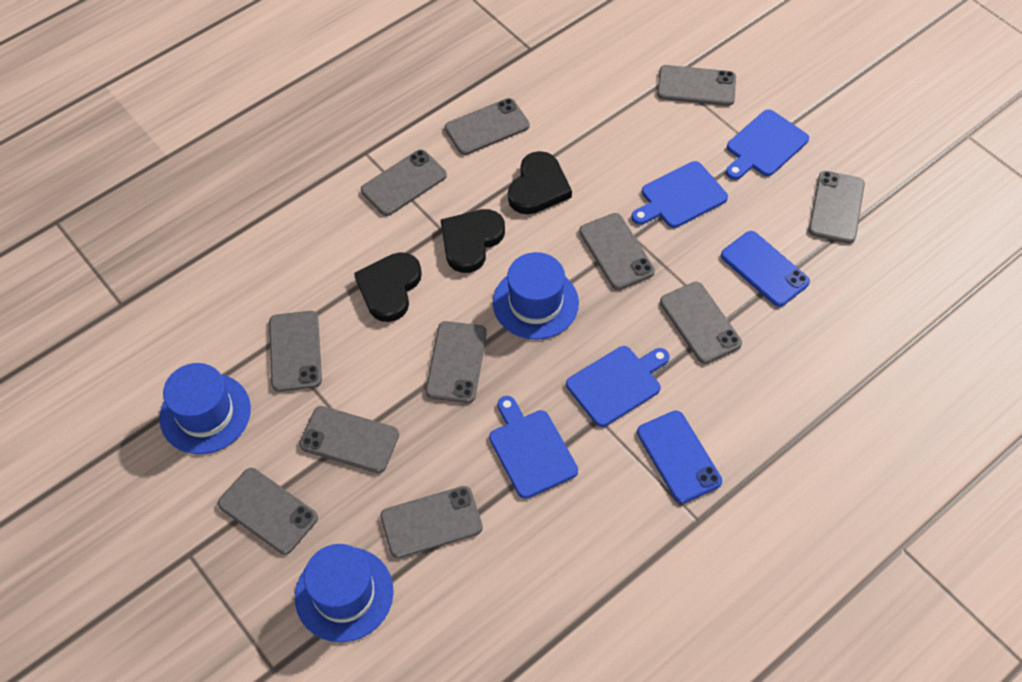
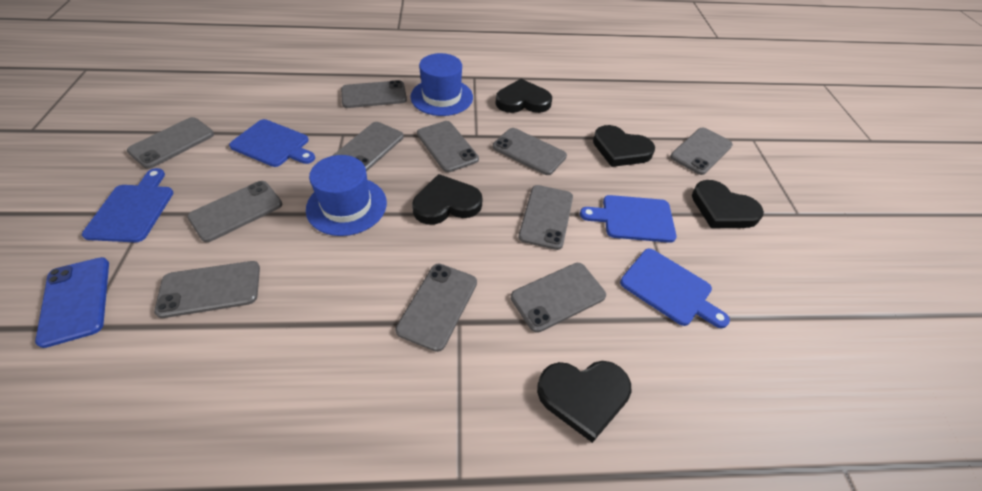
black heart: 3 -> 5
blue hat: 3 -> 2
blue phone: 2 -> 1

